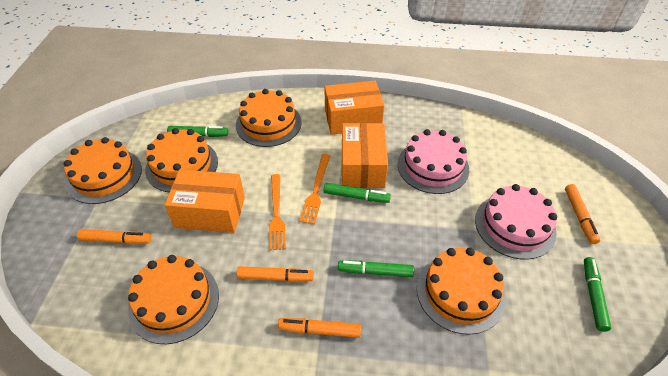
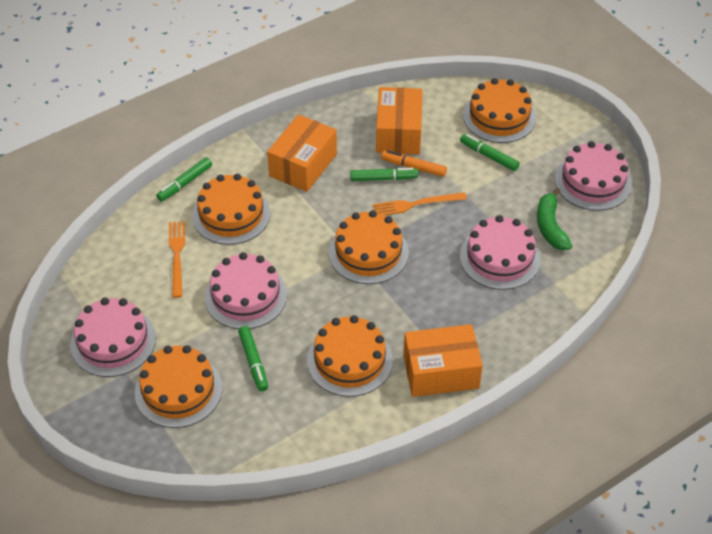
green banana: 0 -> 1
orange marker: 4 -> 1
pink cake: 2 -> 4

